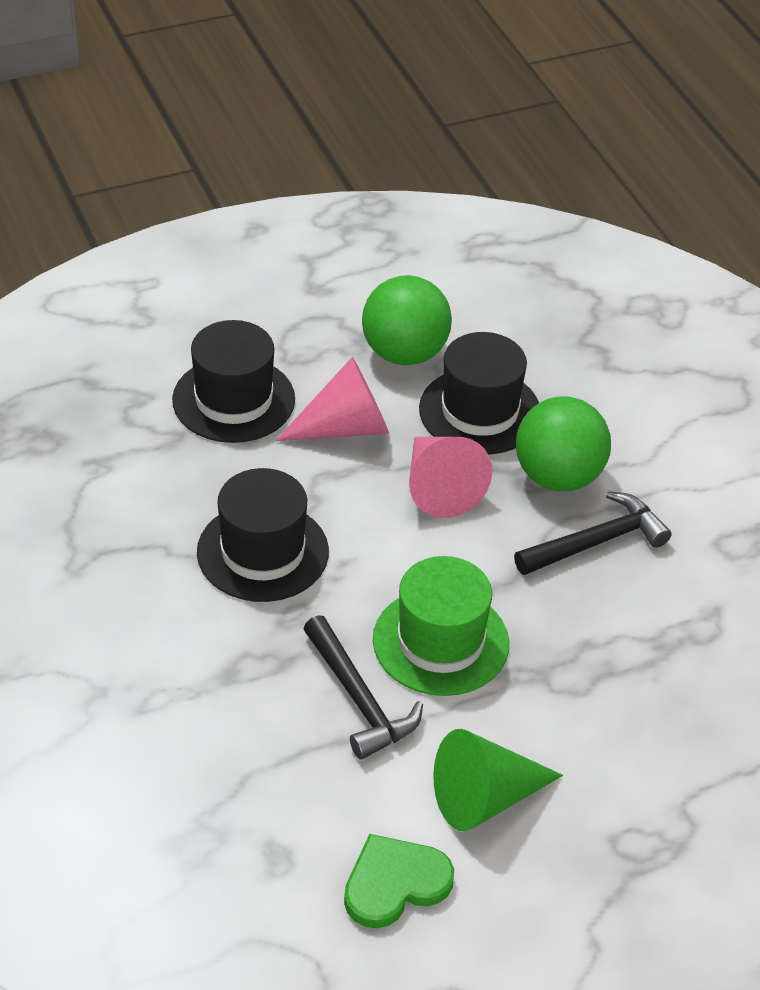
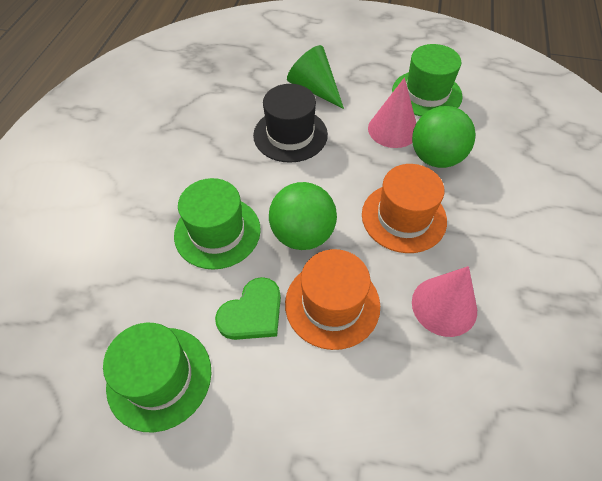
black hammer: 2 -> 0
black hat: 3 -> 1
green hat: 1 -> 3
orange hat: 0 -> 2

